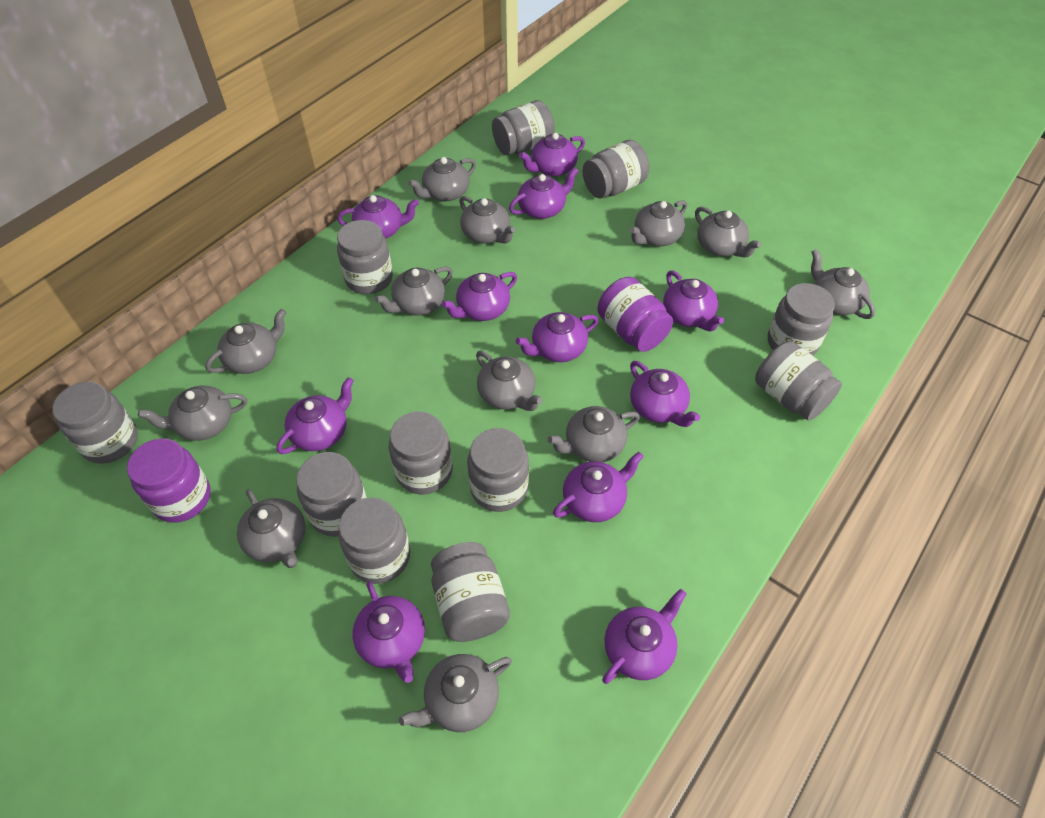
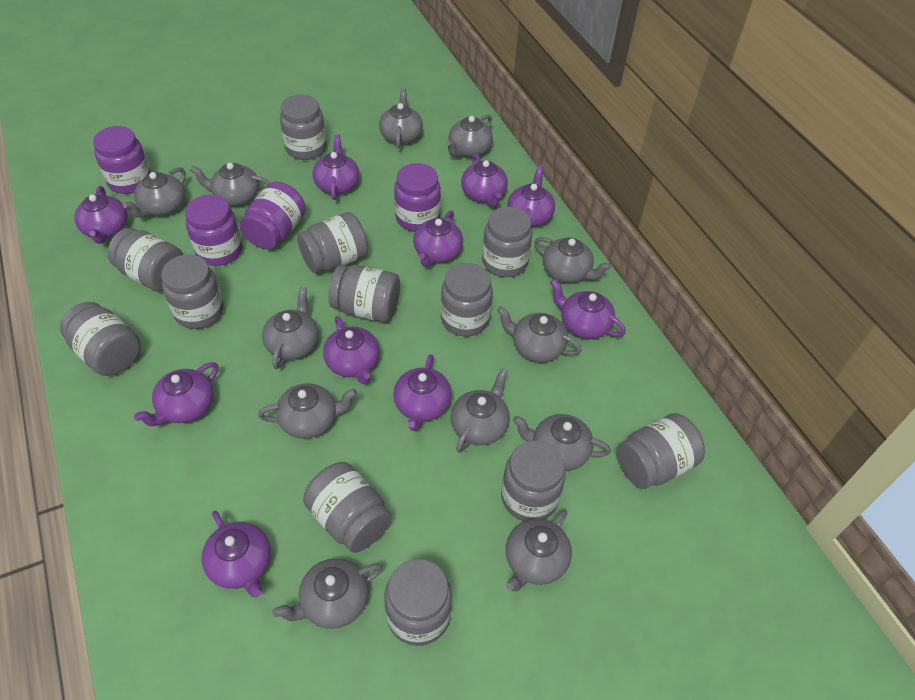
grey jar: 11 -> 12
purple jar: 2 -> 4
purple teapot: 11 -> 10

